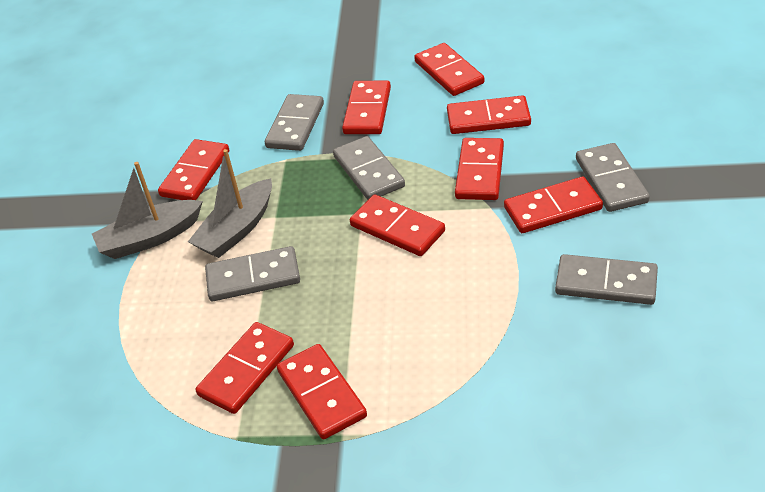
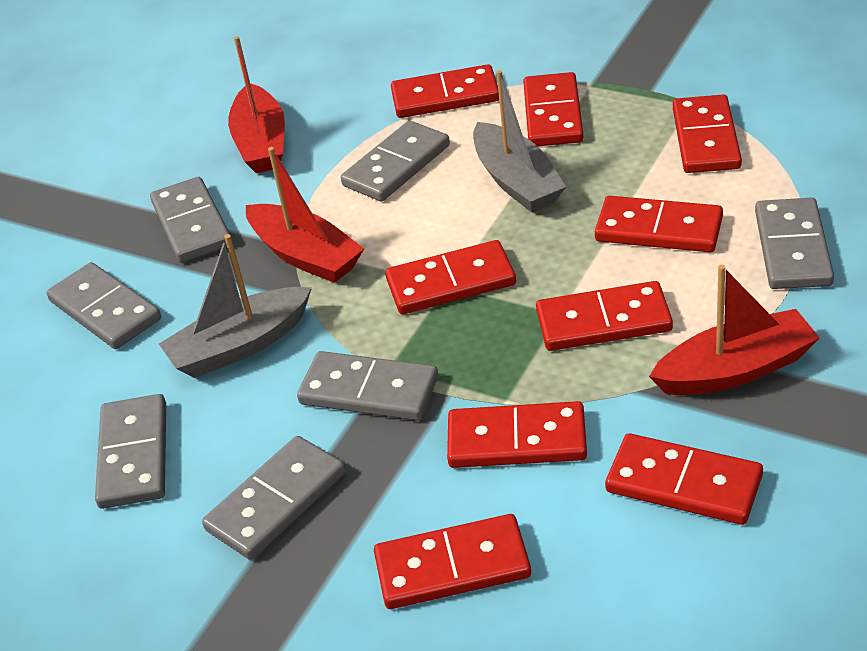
grey domino: 5 -> 7
red boat: 0 -> 3

